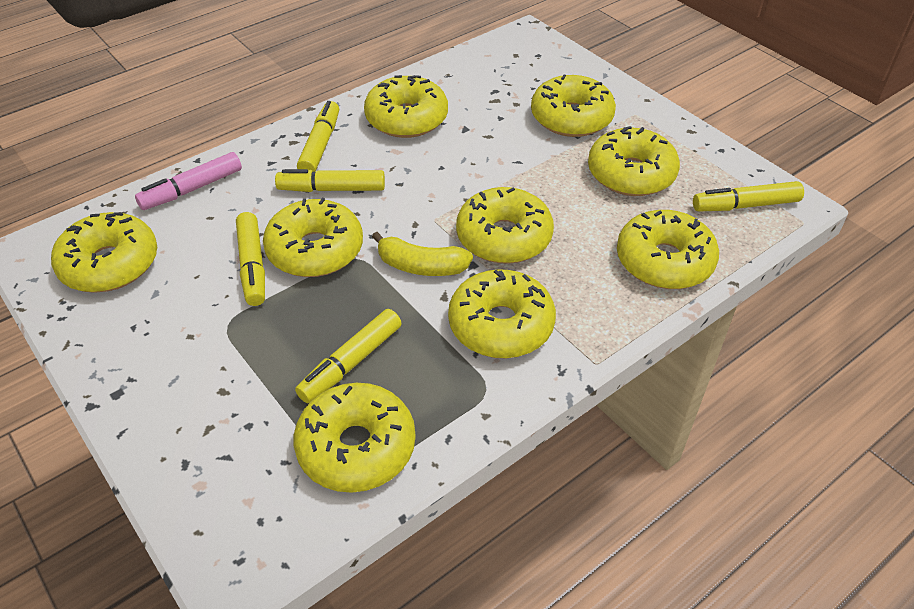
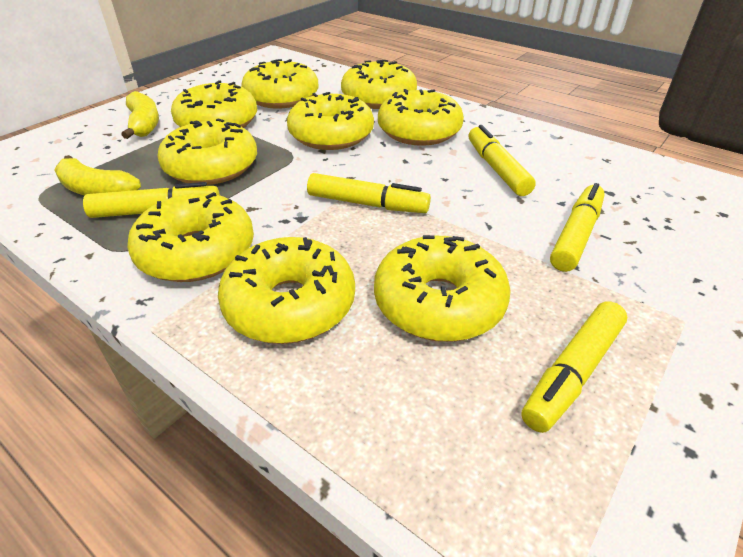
pink marker: 1 -> 0
yellow banana: 1 -> 2

